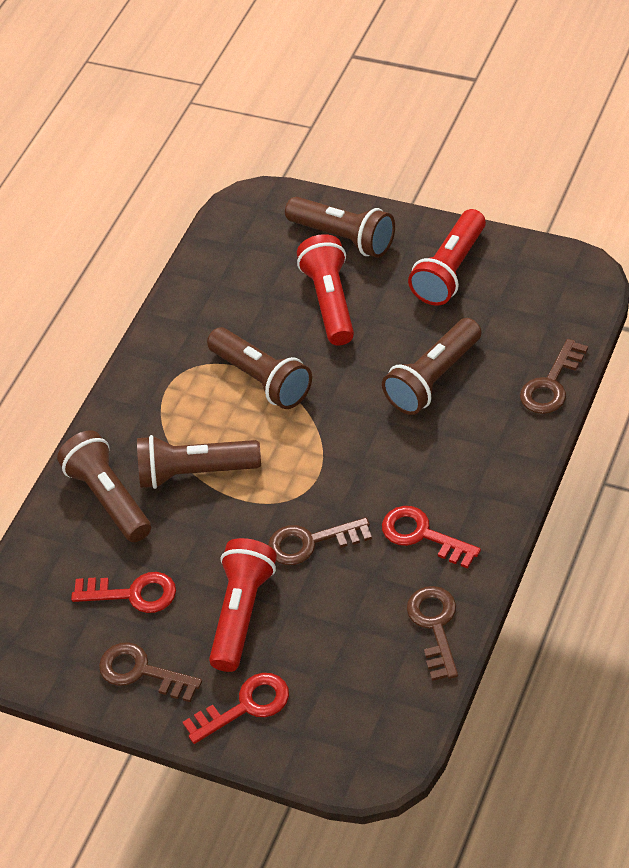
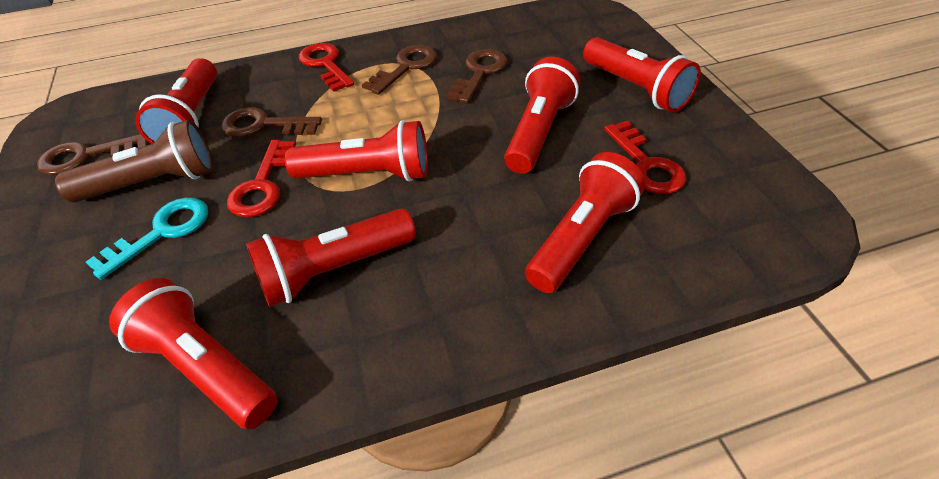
brown flashlight: 5 -> 1
red flashlight: 3 -> 7
turquoise key: 0 -> 1

